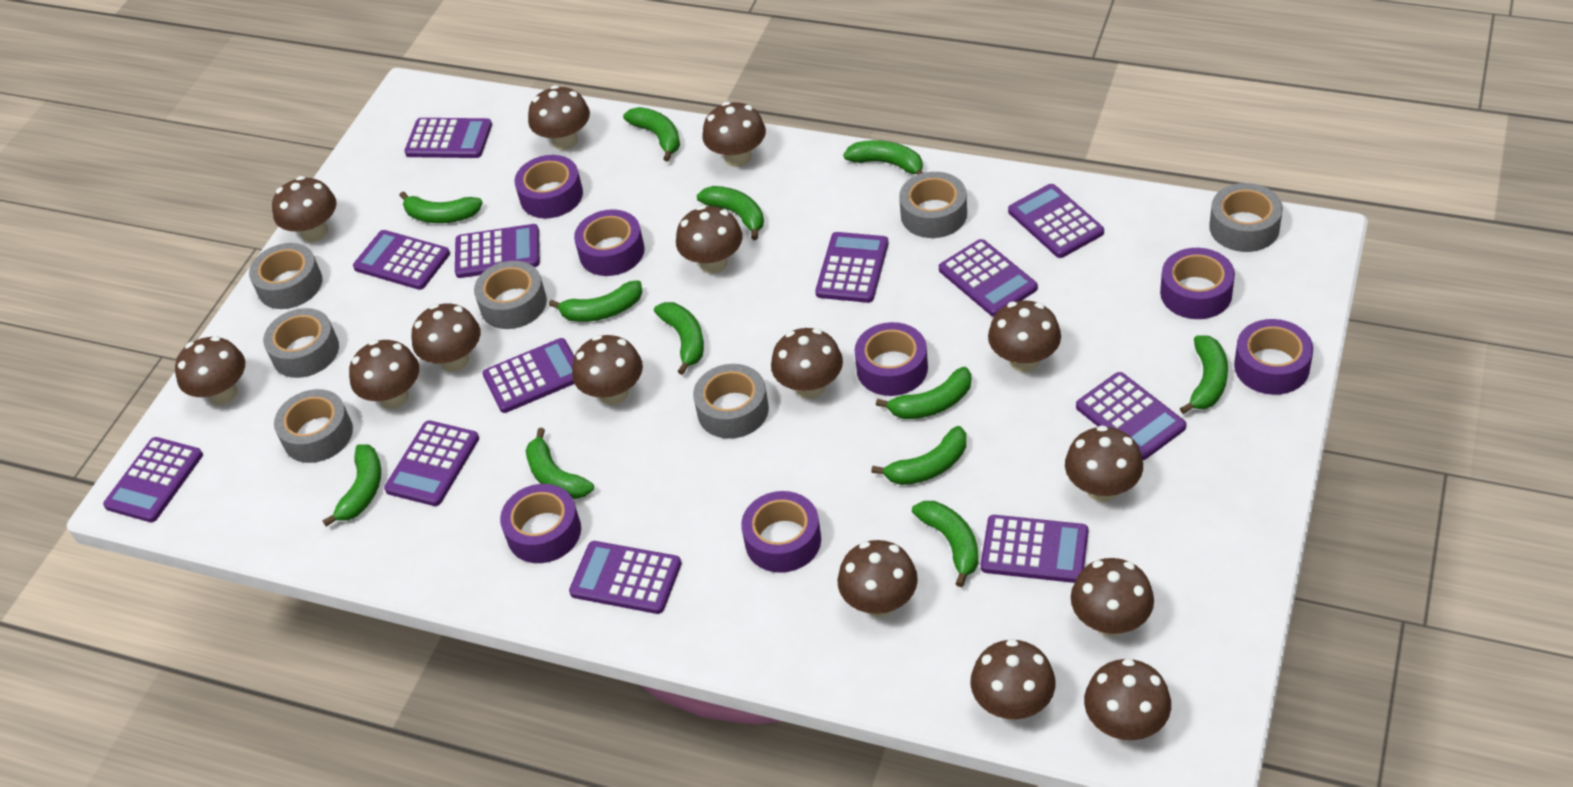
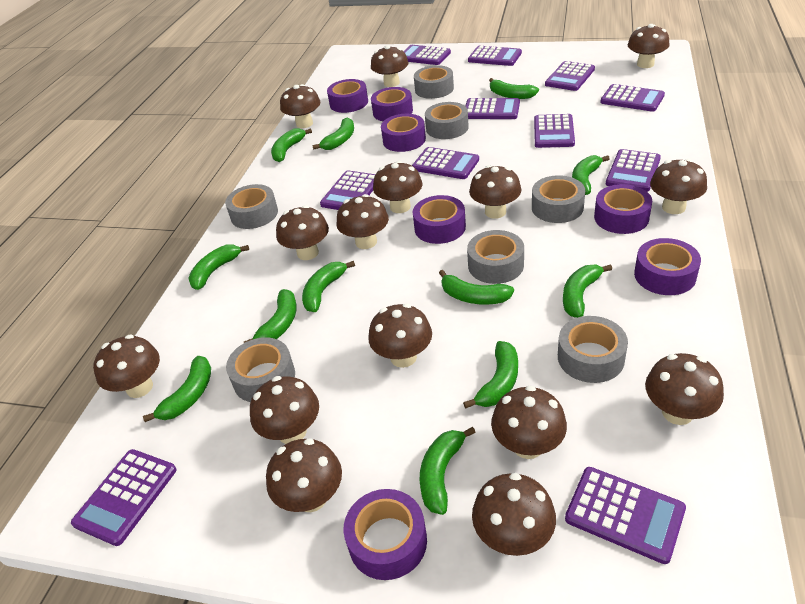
purple calculator: 12 -> 11

